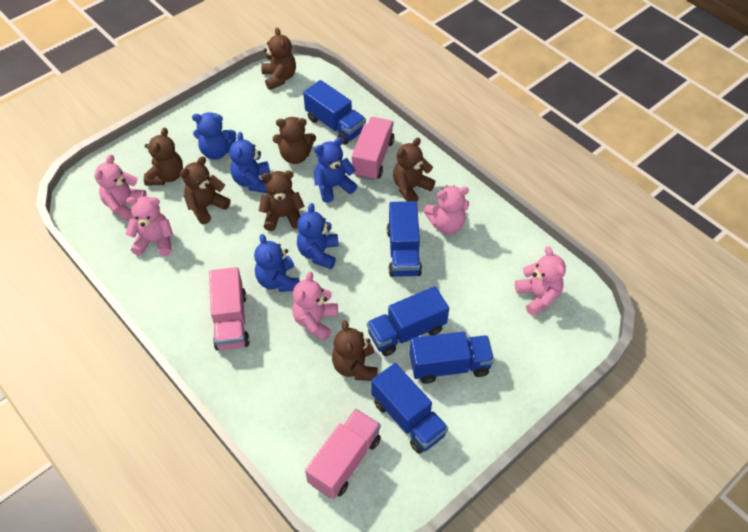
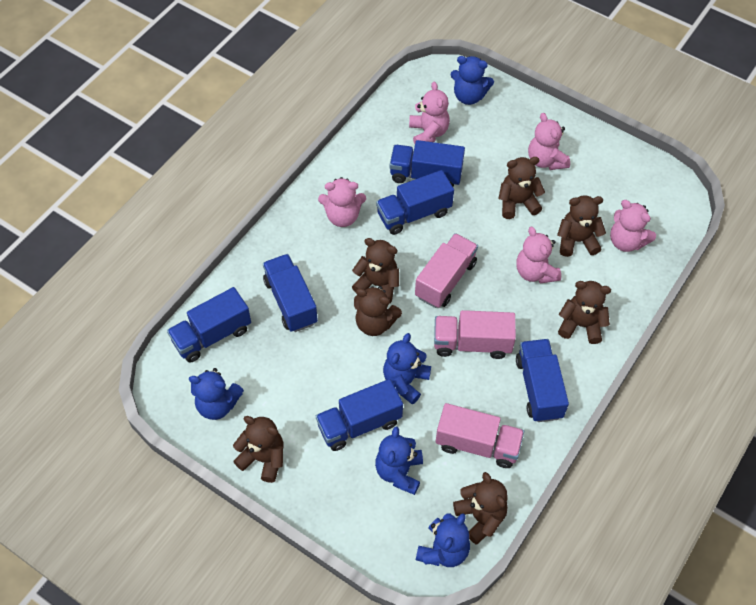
blue truck: 5 -> 6

